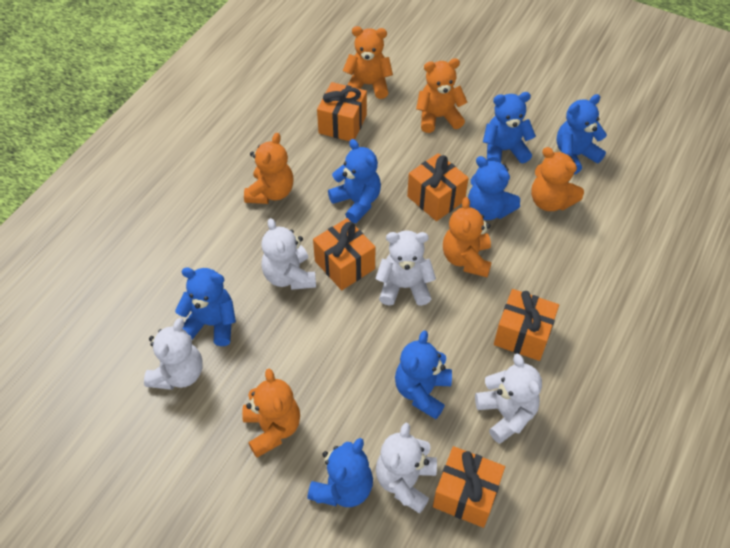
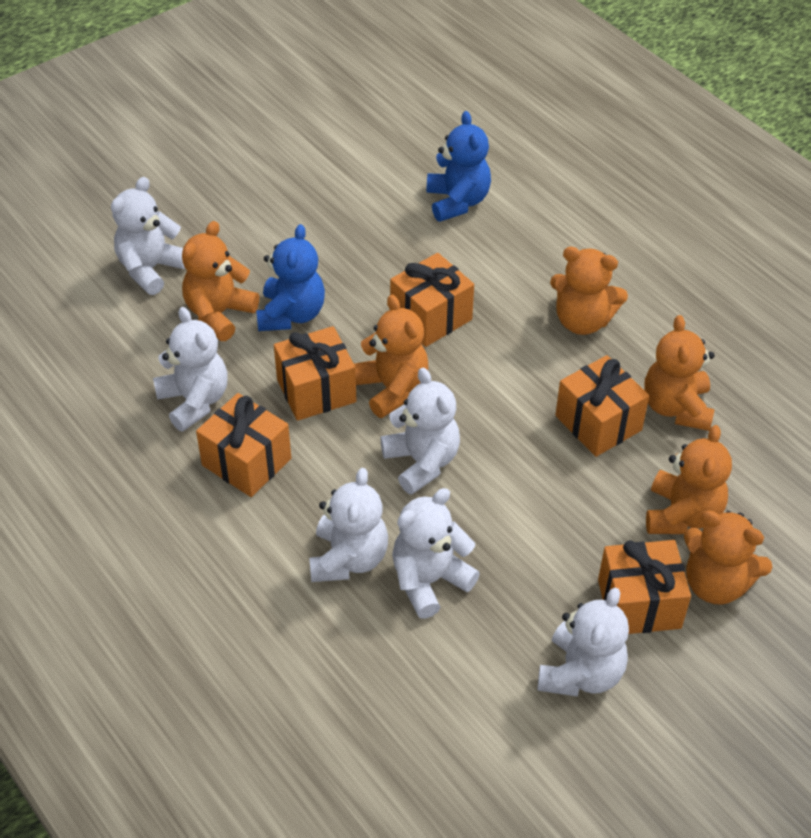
blue teddy bear: 7 -> 2
white teddy bear: 5 -> 6

